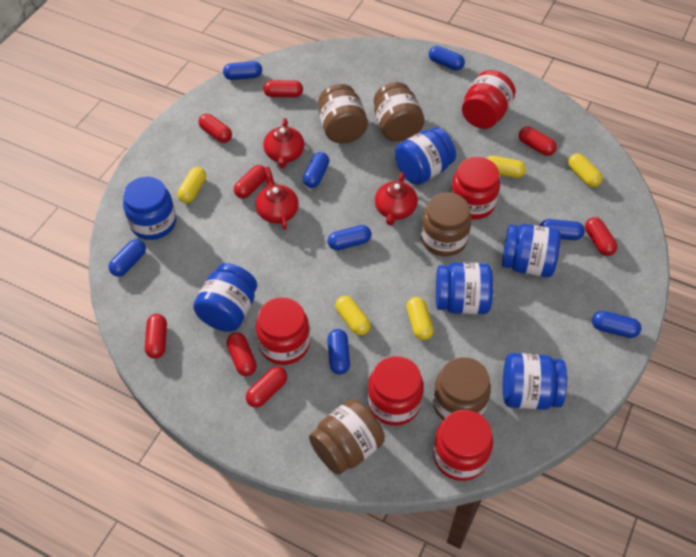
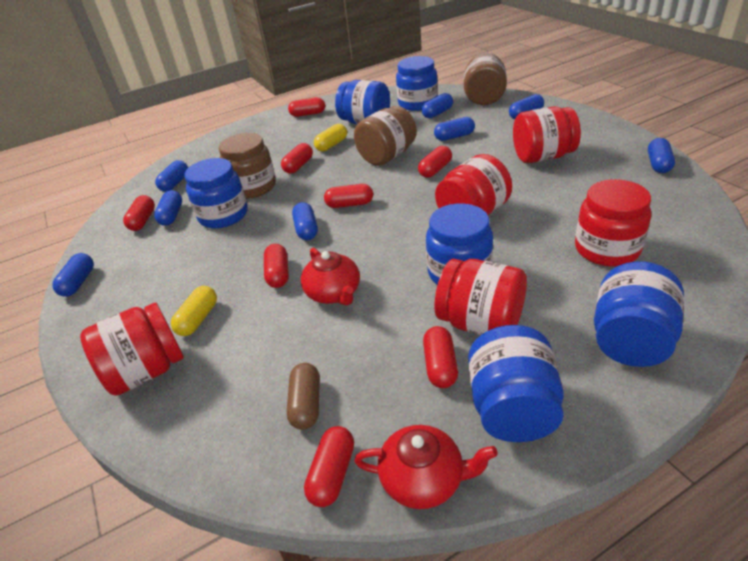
brown capsule: 0 -> 1
brown jar: 5 -> 3
red teapot: 3 -> 2
yellow capsule: 5 -> 2

